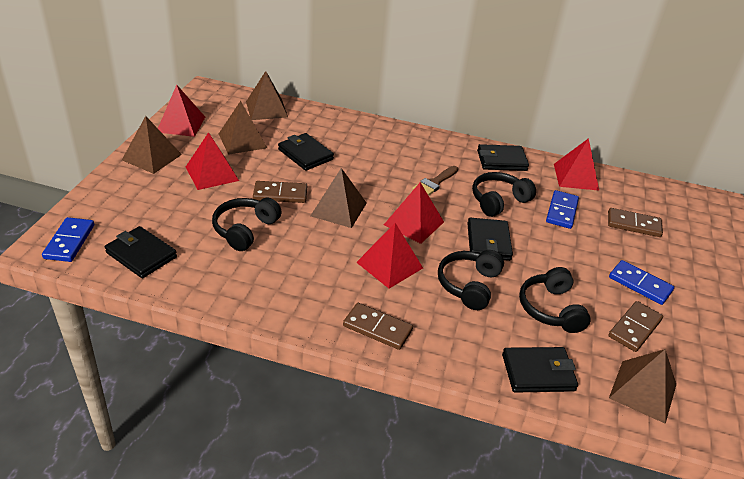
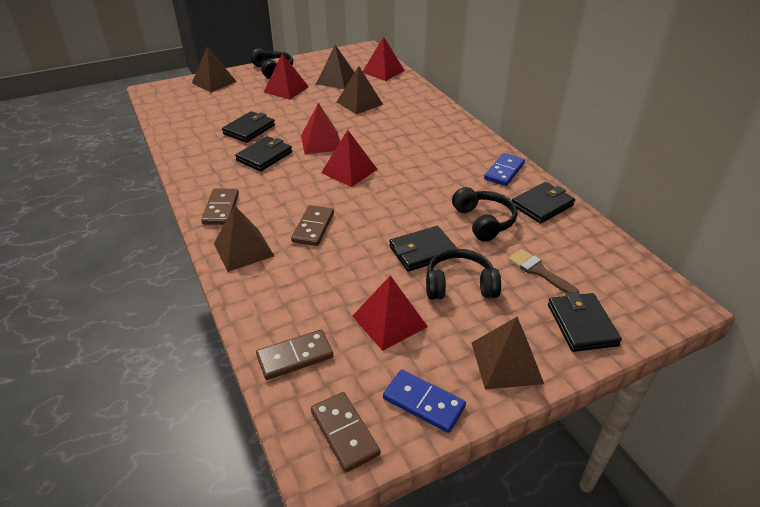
black headphones: 4 -> 3
blue domino: 3 -> 2

